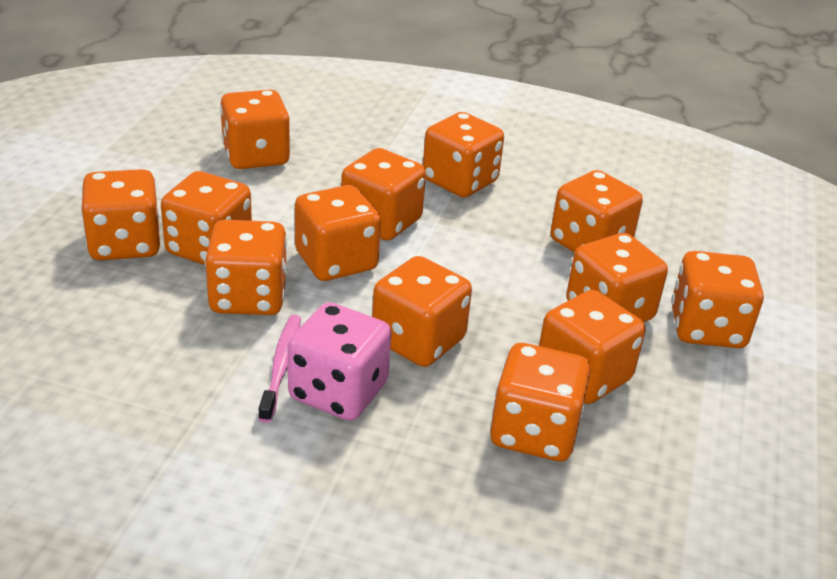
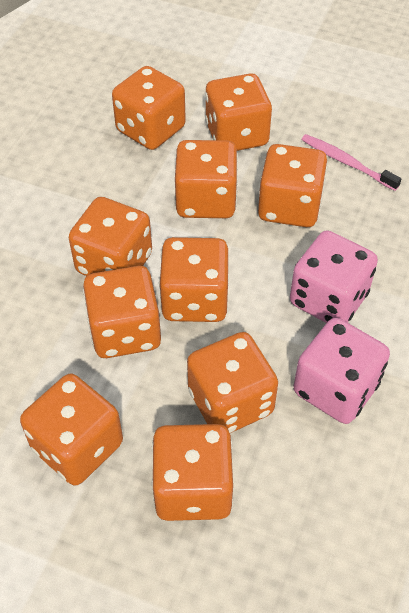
orange dice: 13 -> 10
pink dice: 1 -> 2

